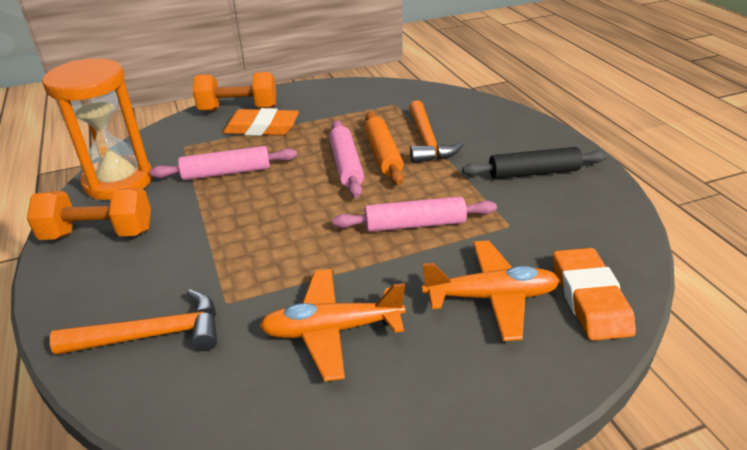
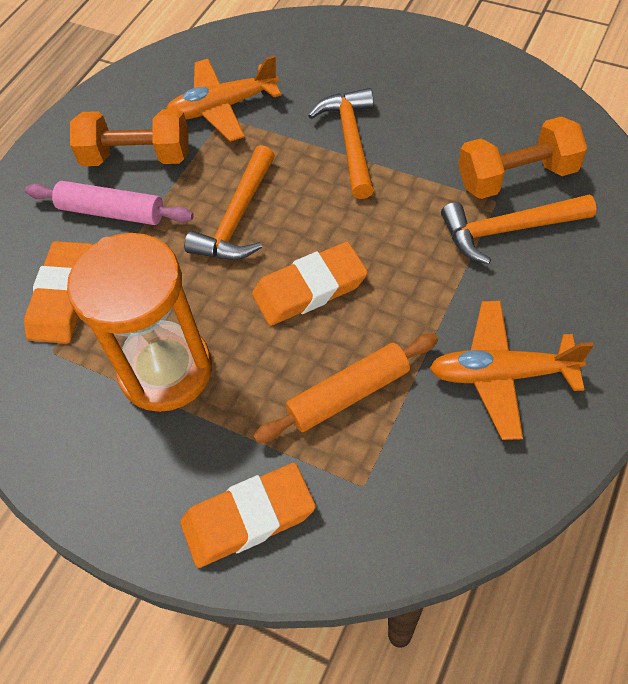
black rolling pin: 1 -> 0
orange eraser: 2 -> 3
orange hammer: 2 -> 3
pink rolling pin: 3 -> 1

